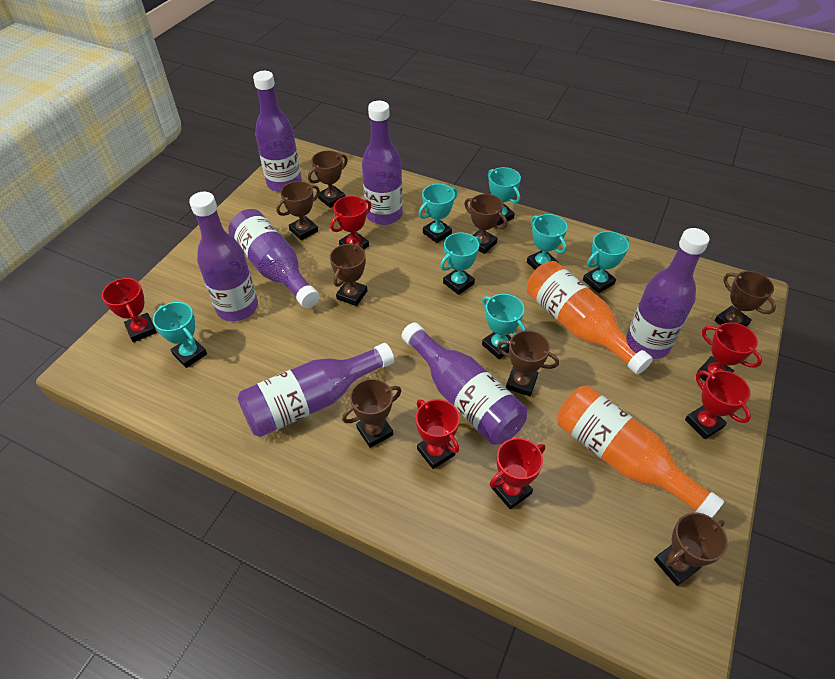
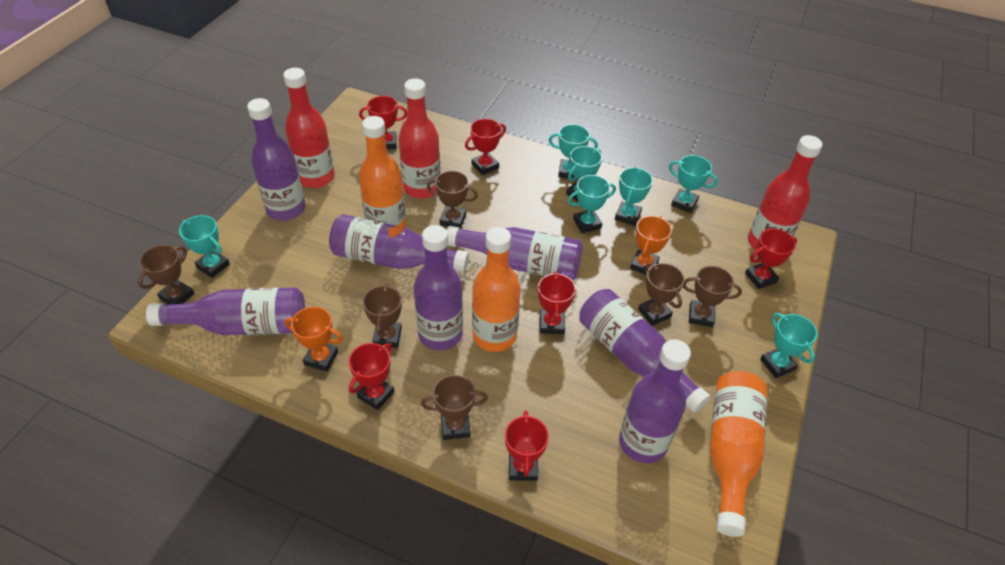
brown trophy: 8 -> 6
orange bottle: 2 -> 3
orange trophy: 0 -> 2
red bottle: 0 -> 3

